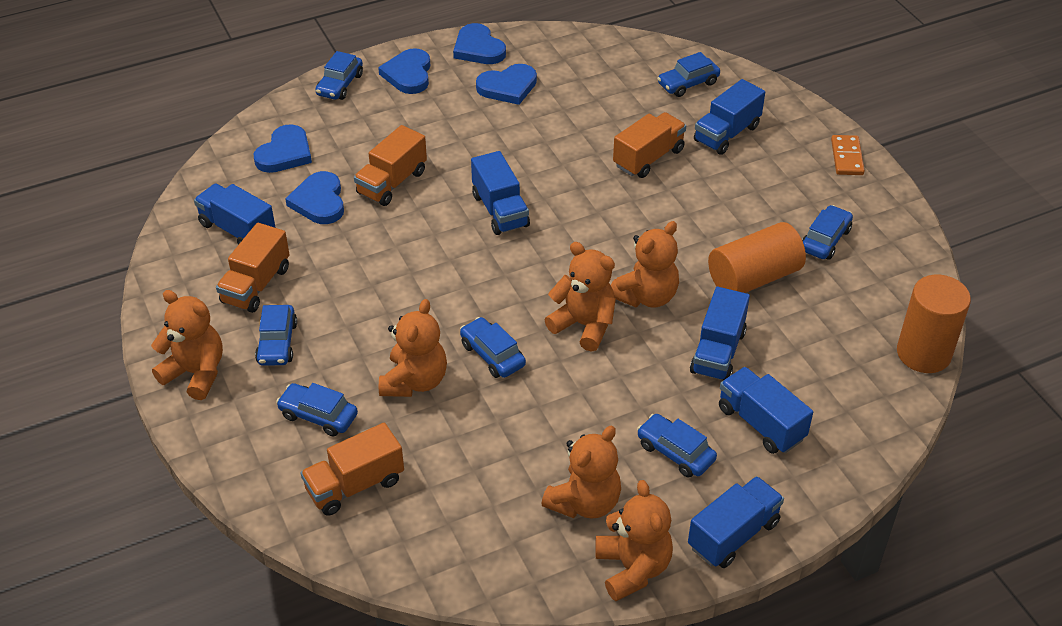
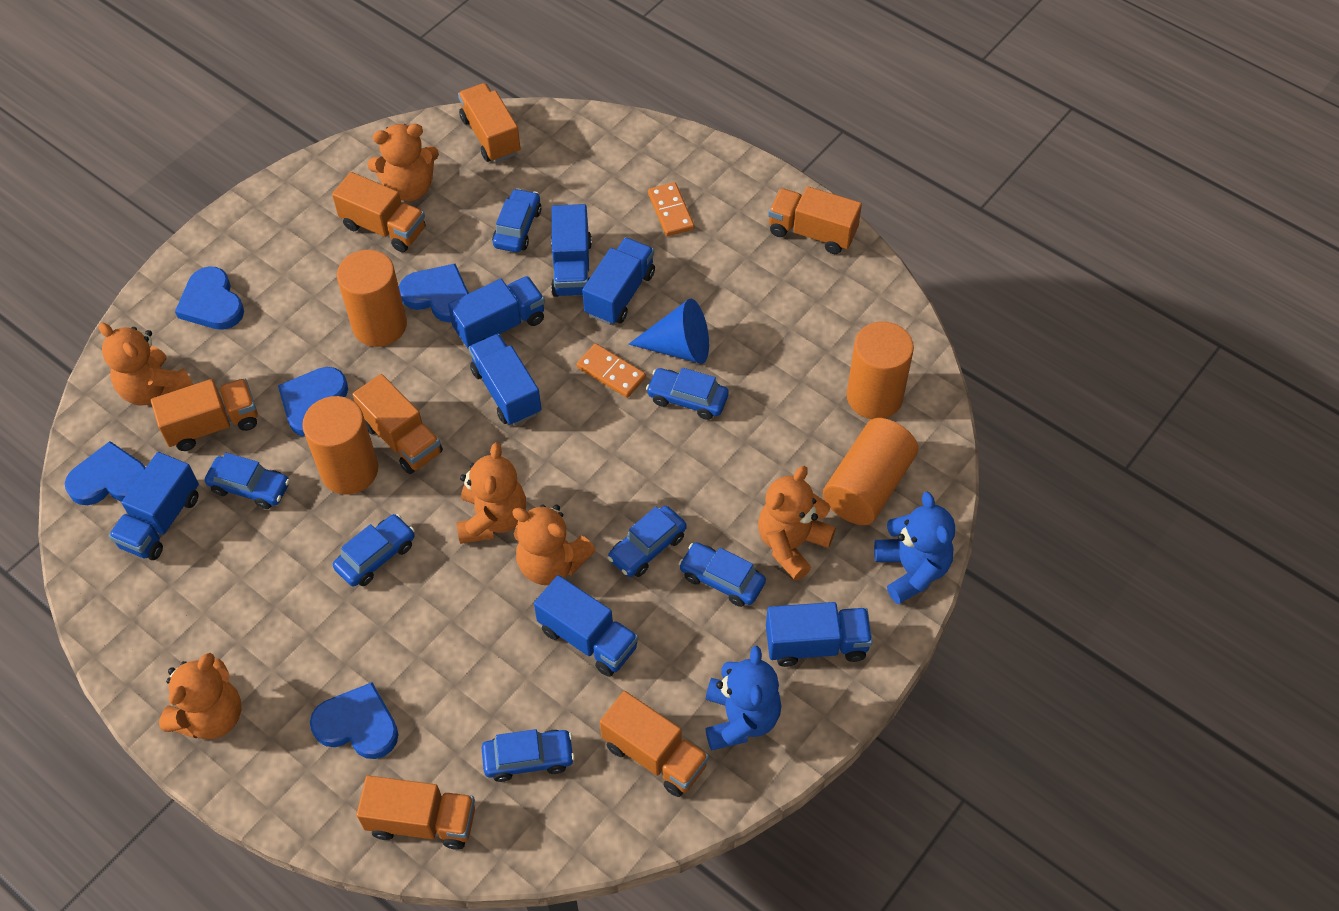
blue cone: 0 -> 1
blue teddy bear: 0 -> 2
blue truck: 6 -> 7
orange cylinder: 2 -> 4
orange domino: 1 -> 2
orange truck: 4 -> 7

